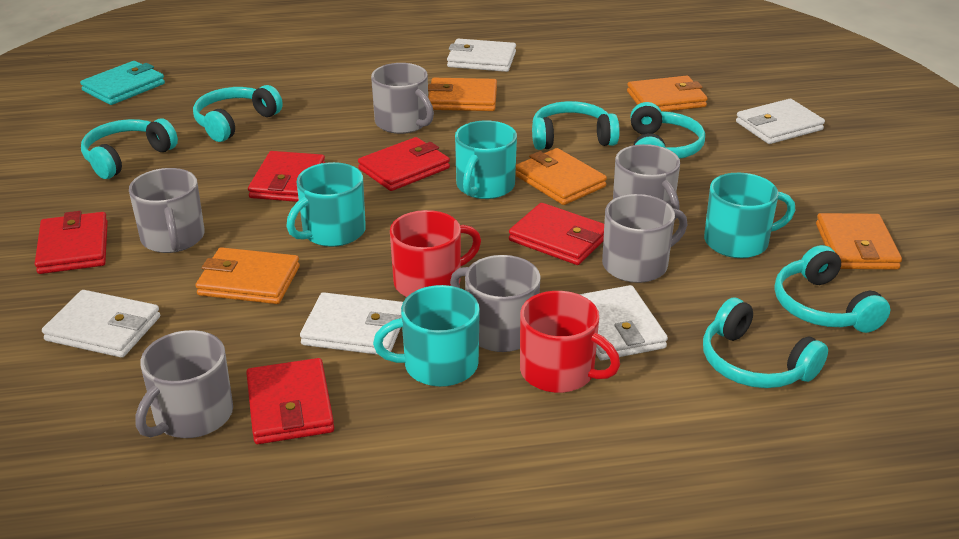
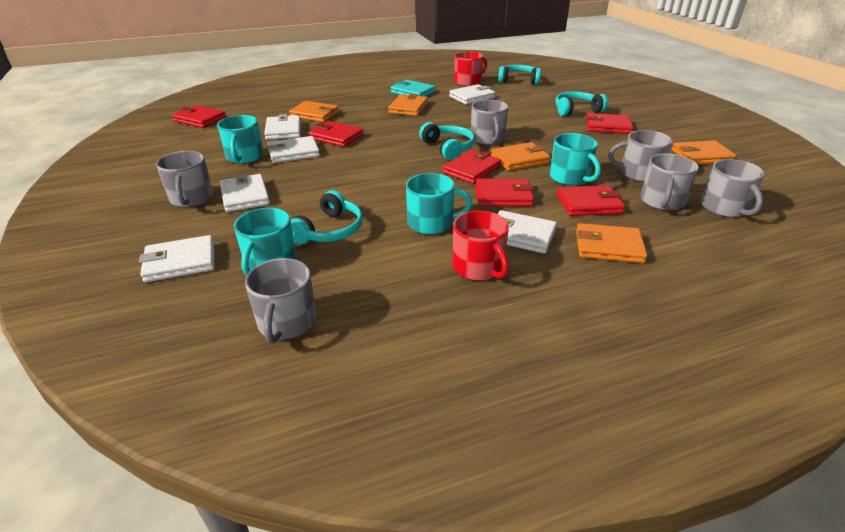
red wallet: 5 -> 6
turquoise headphones: 6 -> 4
white wallet: 5 -> 6

